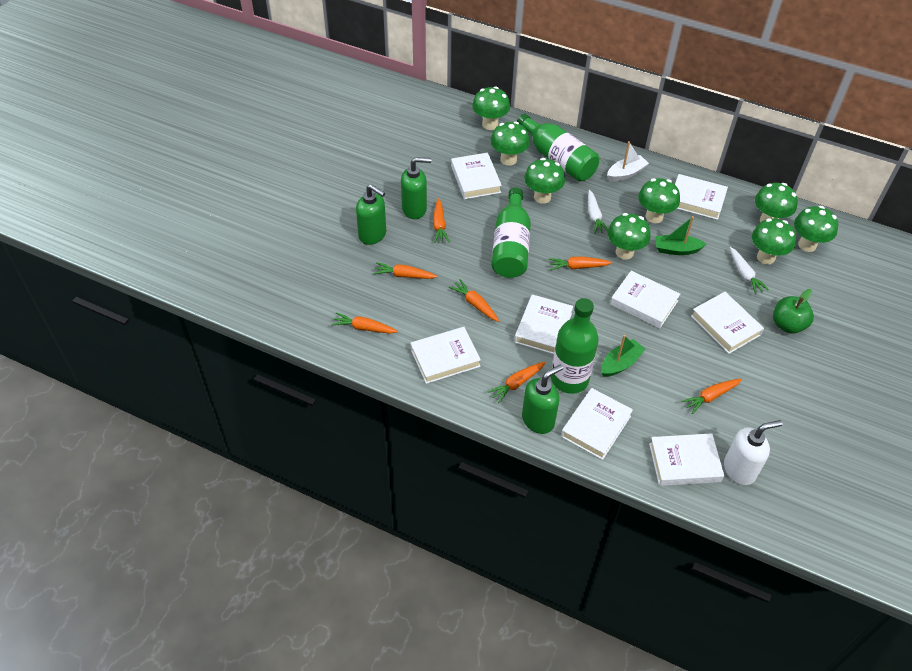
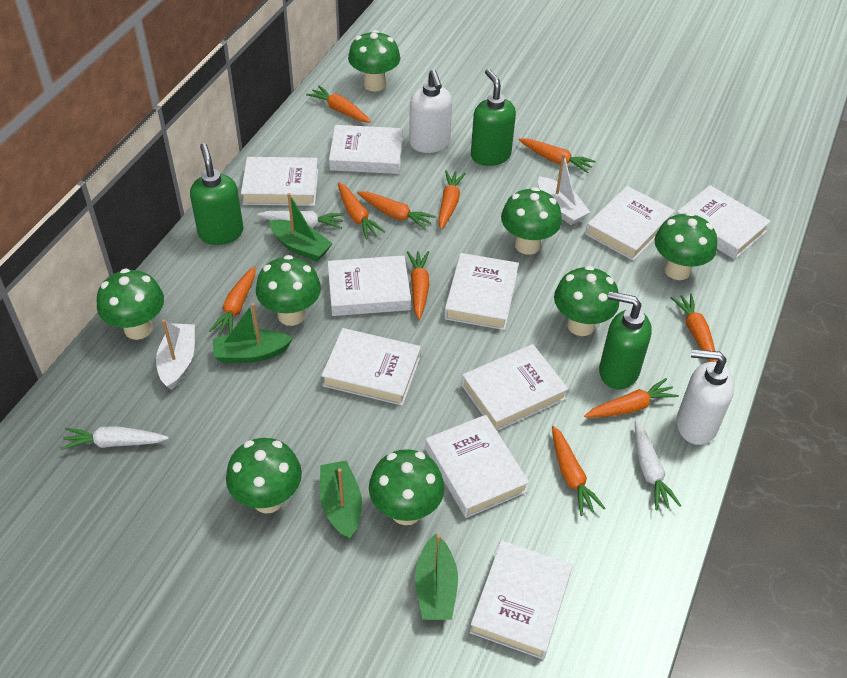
green apple: 1 -> 0
green boat: 2 -> 4
green bottle: 3 -> 0
orange carrot: 7 -> 10
white boat: 1 -> 2
white book: 8 -> 10
white carrot: 2 -> 3
white soap dispenser: 1 -> 2

